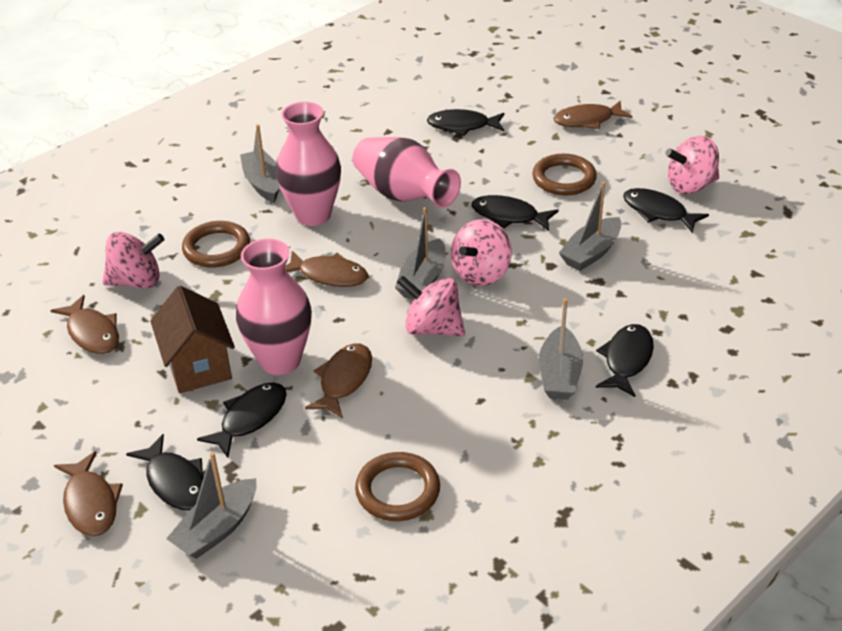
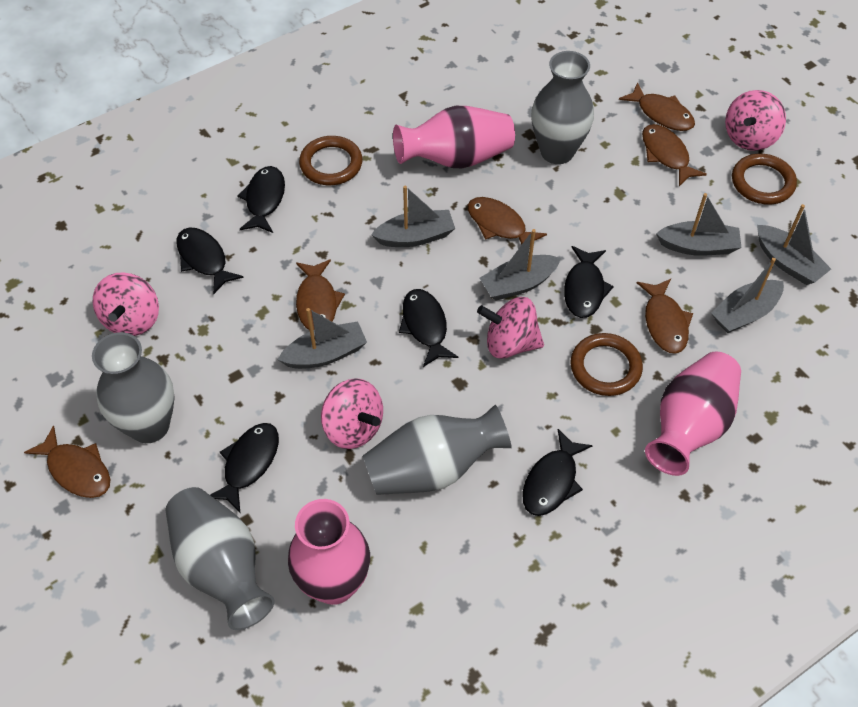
brown fish: 5 -> 6
brown house: 1 -> 0
grey boat: 5 -> 6
grey vase: 0 -> 4

